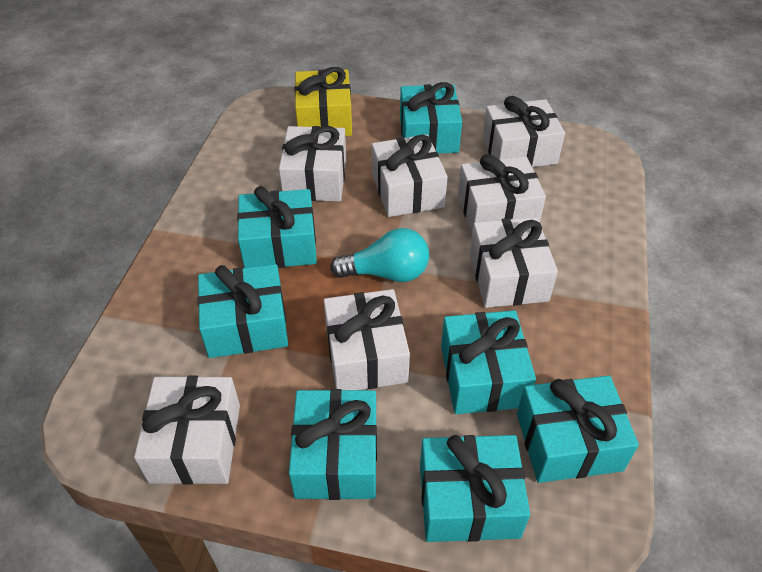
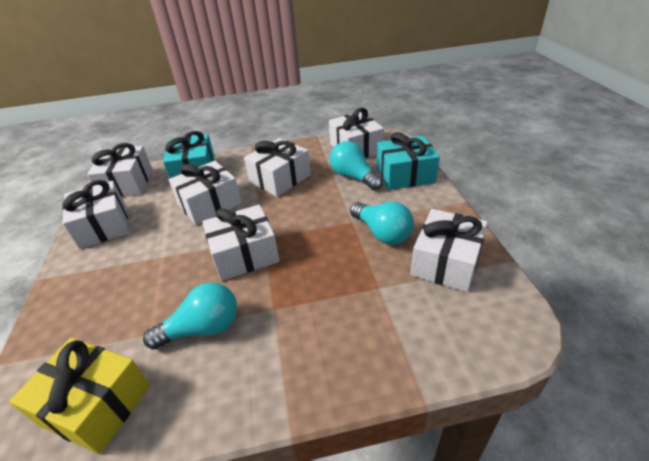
turquoise gift: 7 -> 2
turquoise light bulb: 1 -> 3

